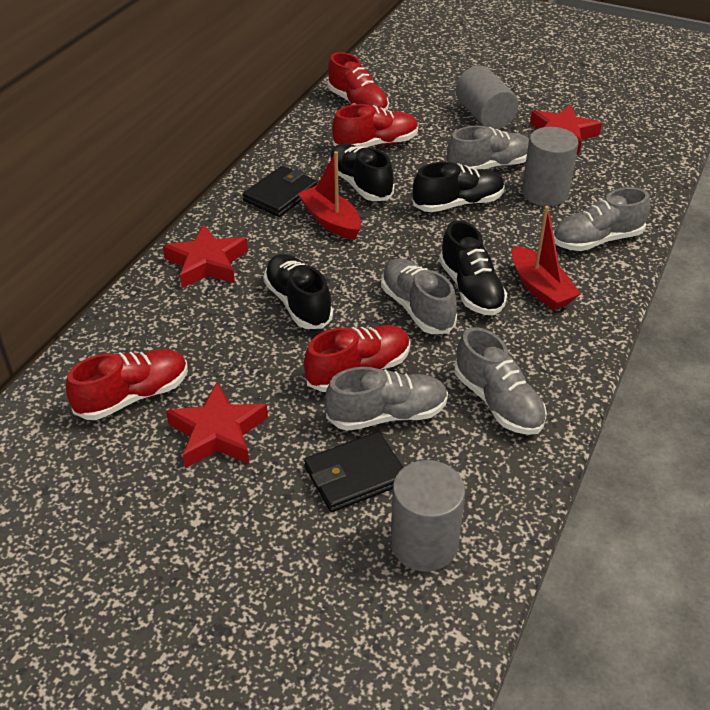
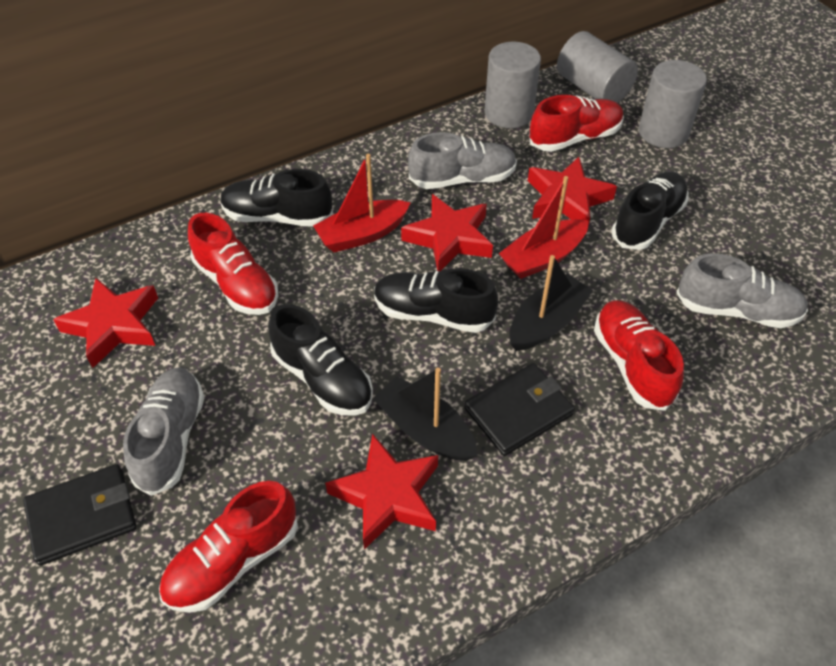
black boat: 0 -> 2
grey shoe: 5 -> 3
red star: 3 -> 4

